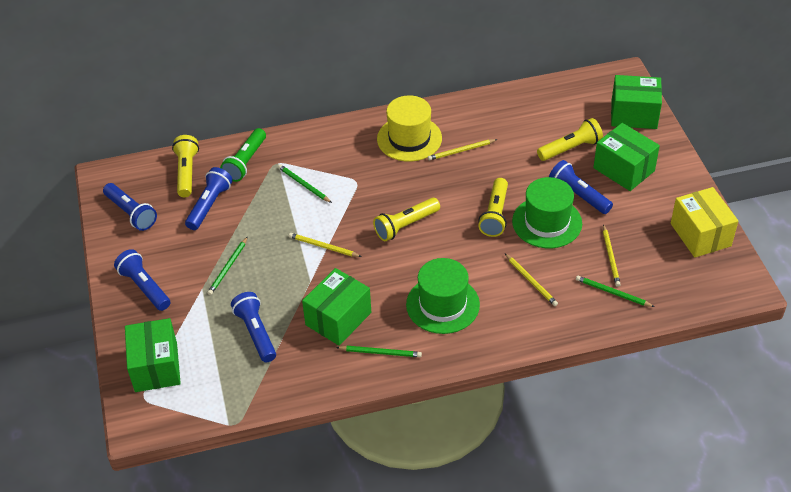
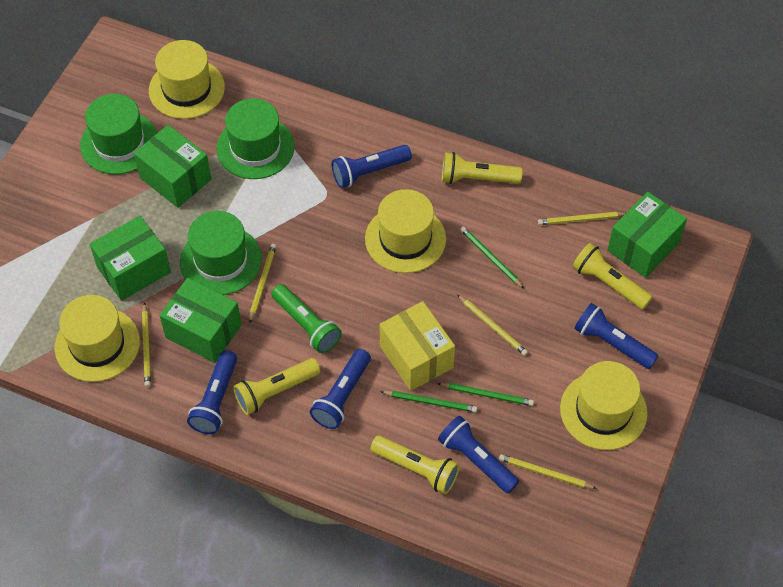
green hat: 2 -> 3
green pencil: 4 -> 3
yellow hat: 1 -> 4
yellow pencil: 4 -> 5

